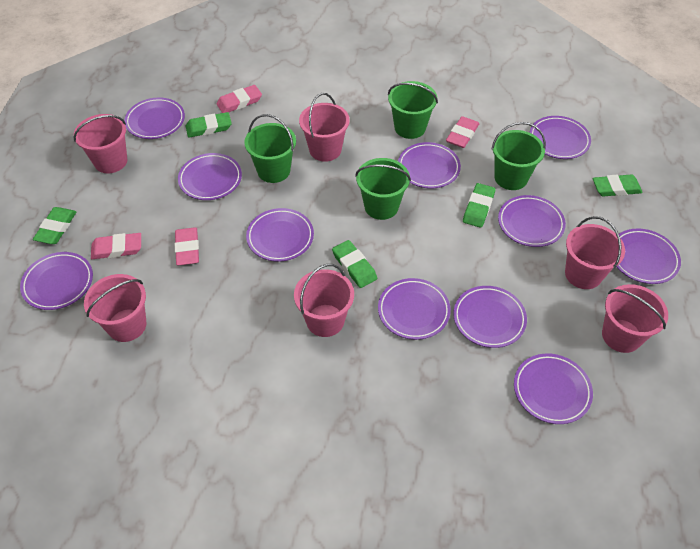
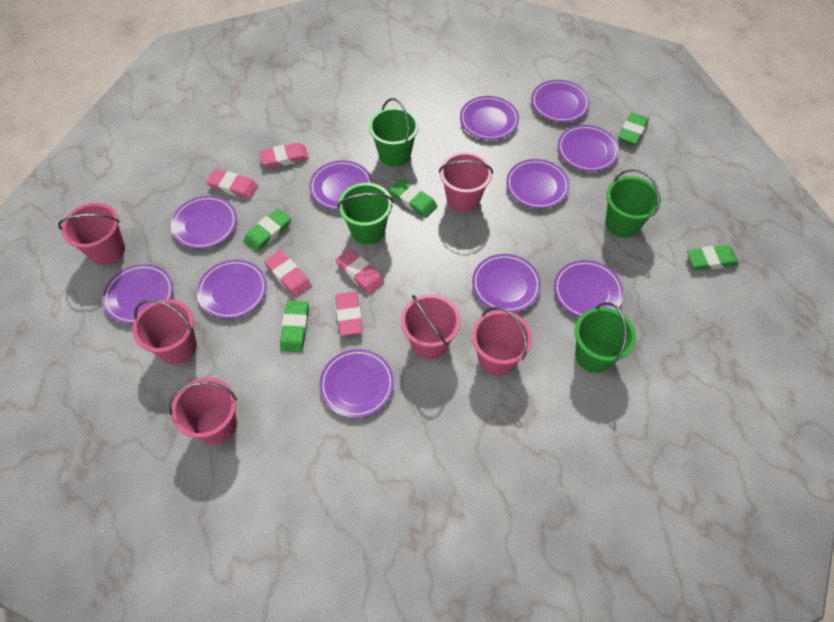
pink eraser: 4 -> 5

